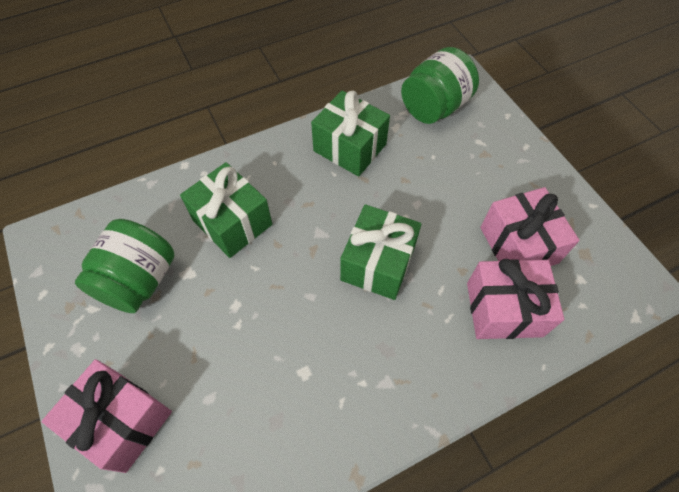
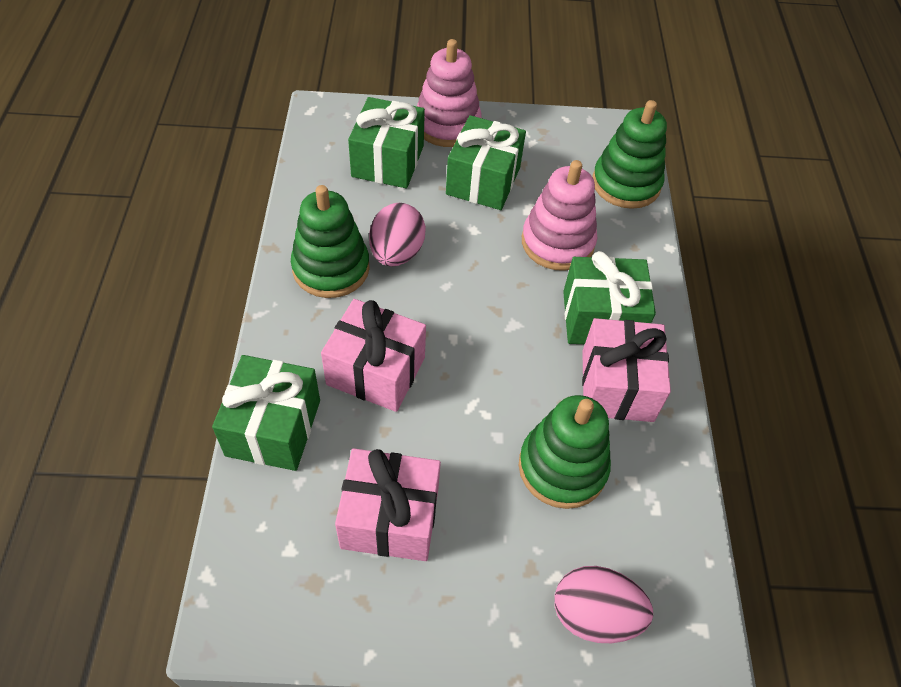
green gift: 3 -> 4
green jar: 2 -> 0
green stacking toy: 0 -> 3
pink egg: 0 -> 2
pink stacking toy: 0 -> 2

